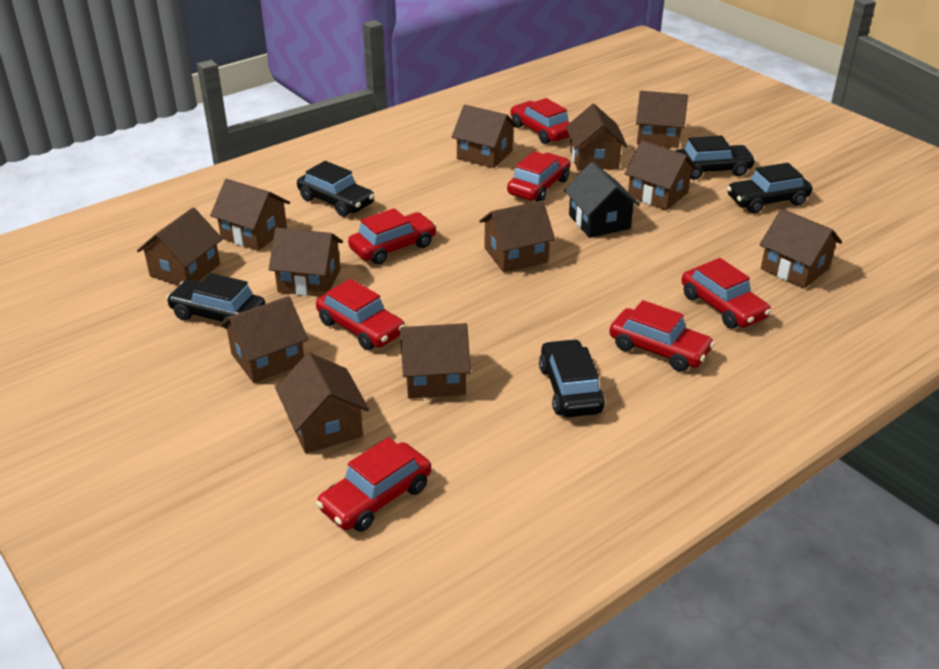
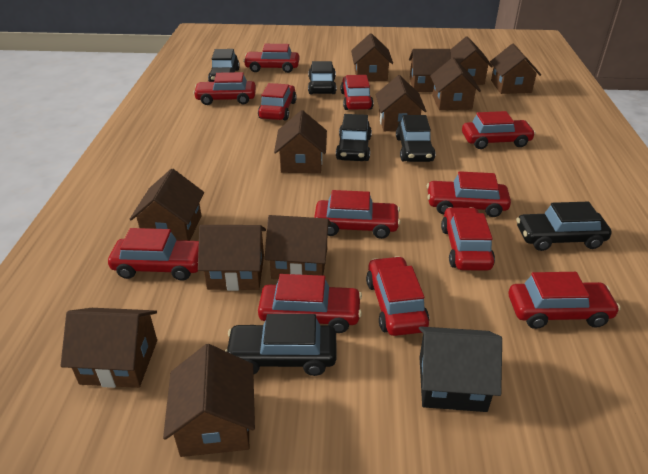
black car: 5 -> 6
red car: 7 -> 12

